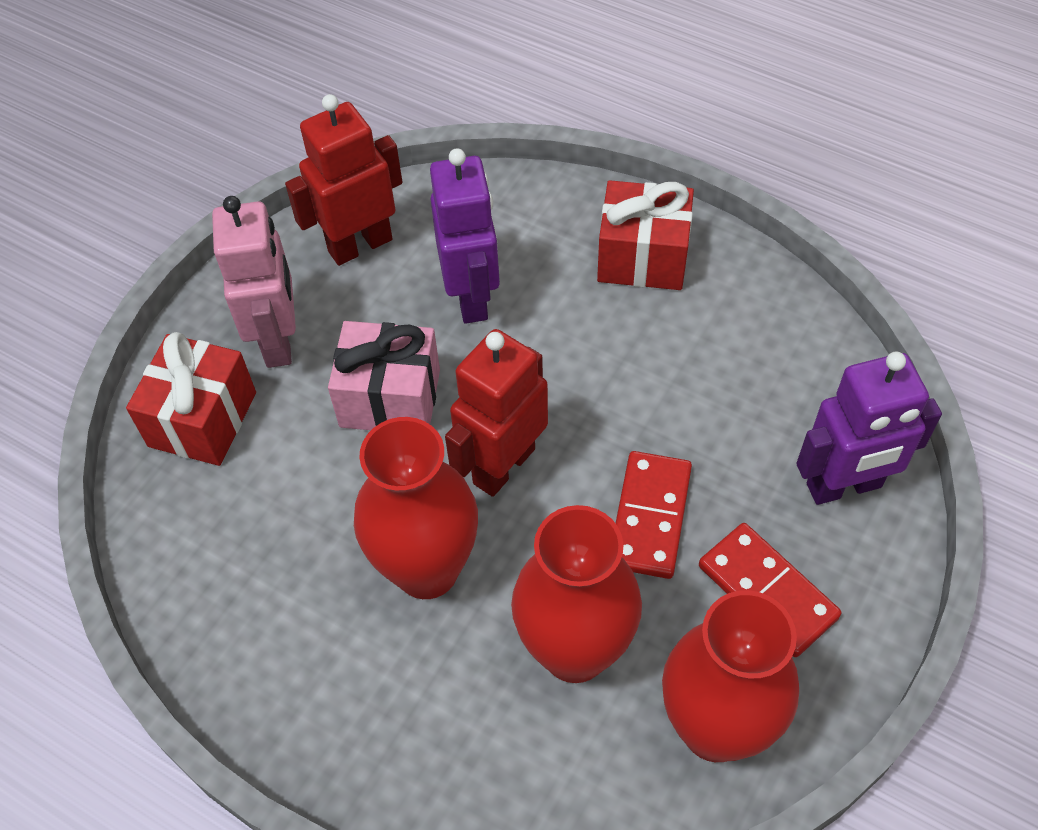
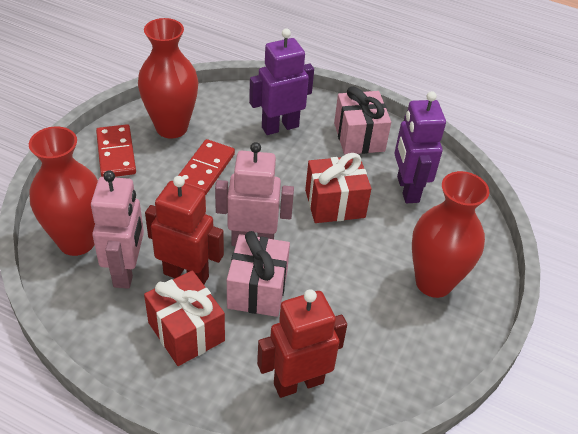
pink gift: 1 -> 2
pink robot: 1 -> 2

